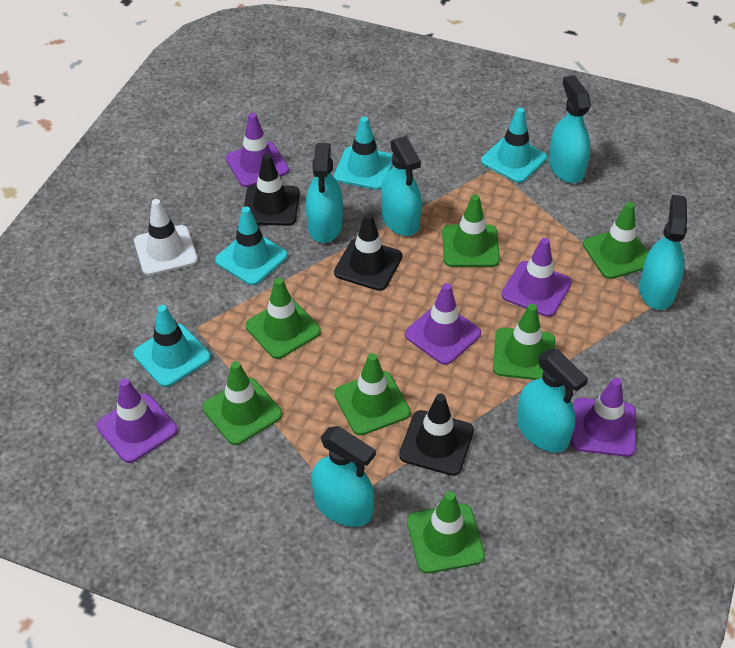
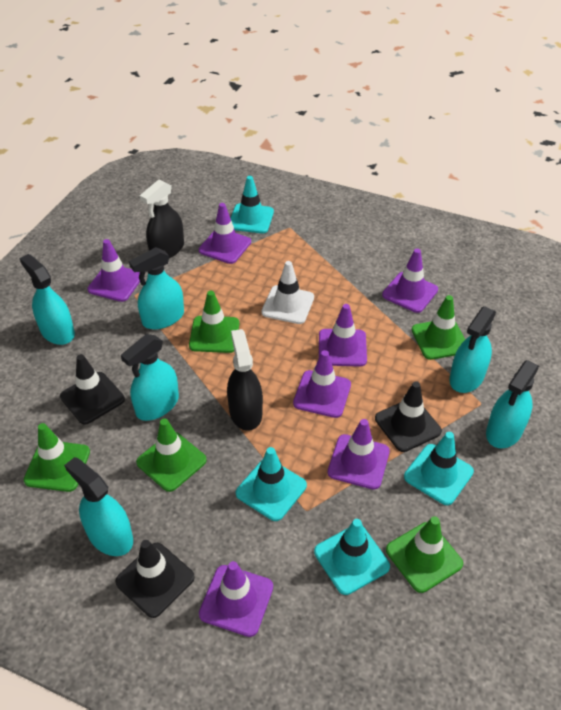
black spray bottle: 0 -> 2
green traffic cone: 7 -> 5
purple traffic cone: 5 -> 7

